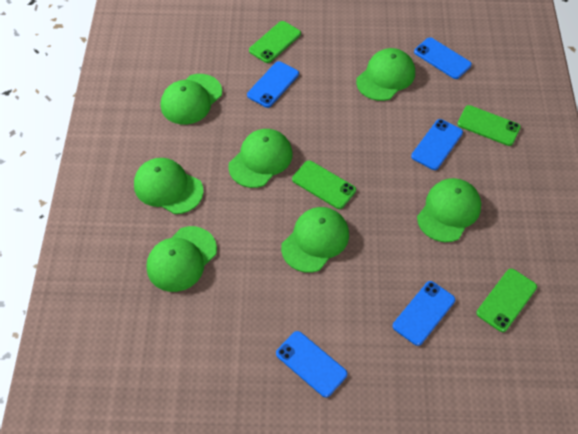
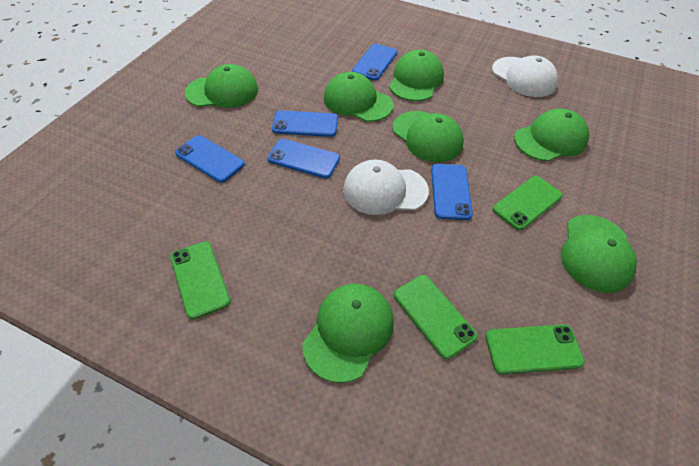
white cap: 0 -> 2

